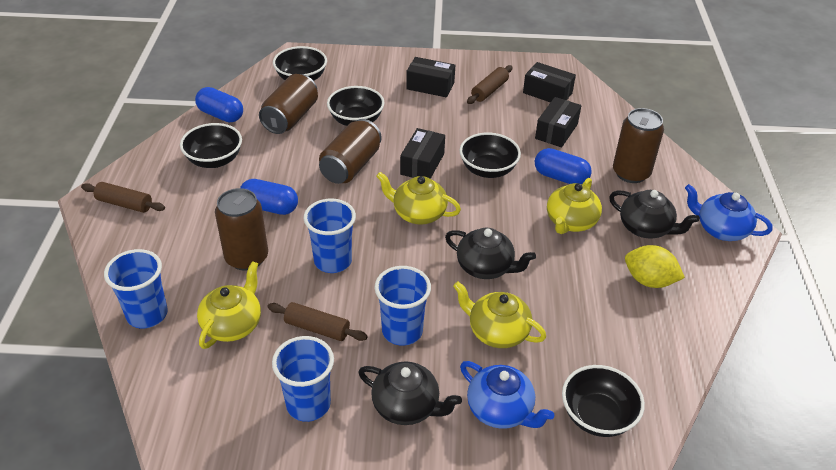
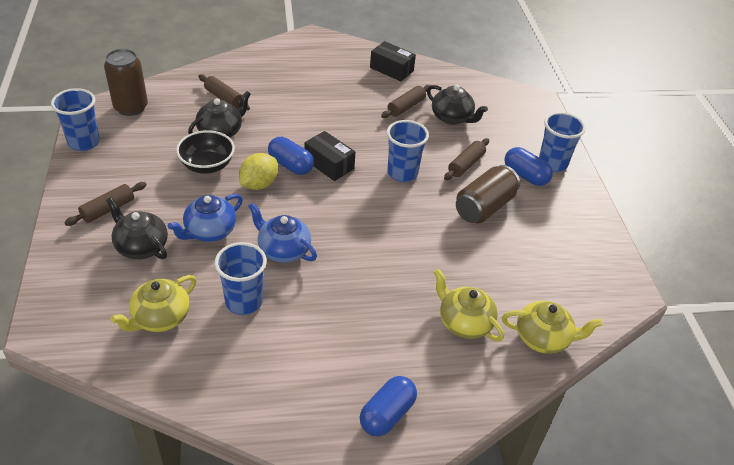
black bowl: 5 -> 1
black box: 4 -> 2
brown can: 4 -> 2
brown rolling pin: 3 -> 4
yellow teapot: 4 -> 3

